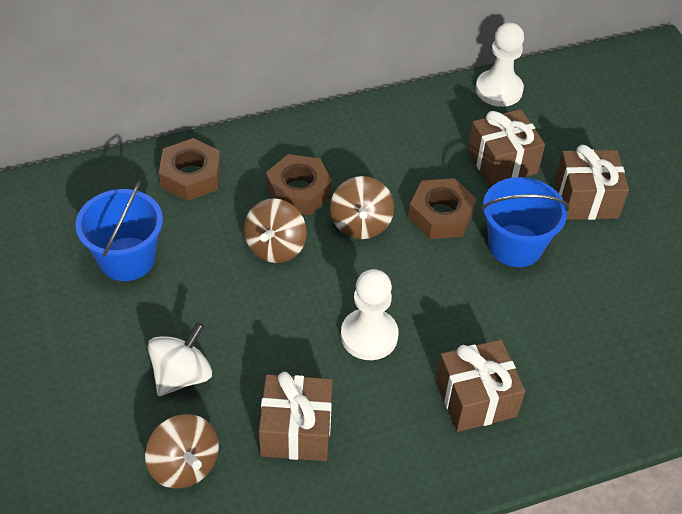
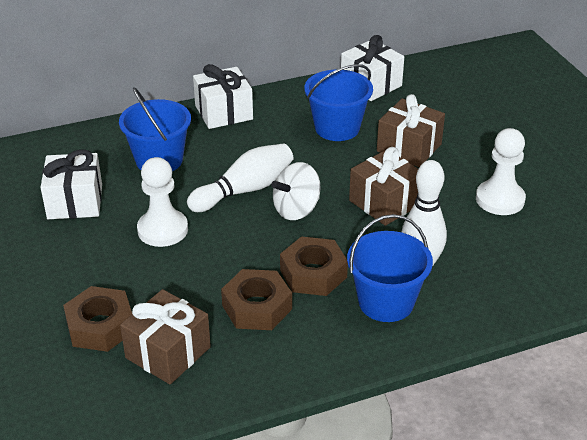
blue bucket: 2 -> 3
brown gift: 4 -> 3
brown spinning top: 3 -> 0
white bowling pin: 0 -> 2
white gift: 0 -> 3

